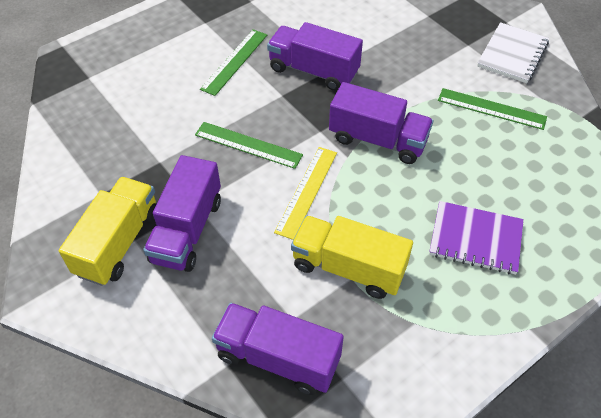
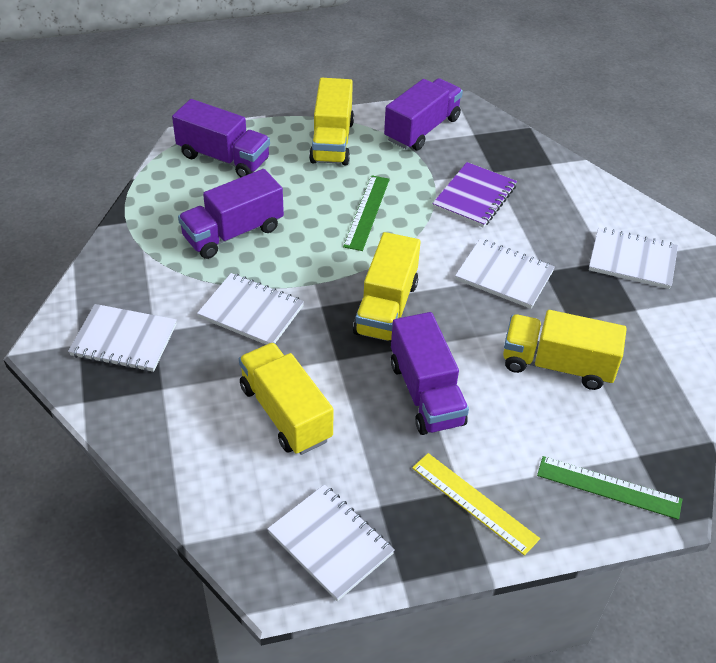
green ruler: 3 -> 2
white notebook: 1 -> 5
yellow truck: 2 -> 4

